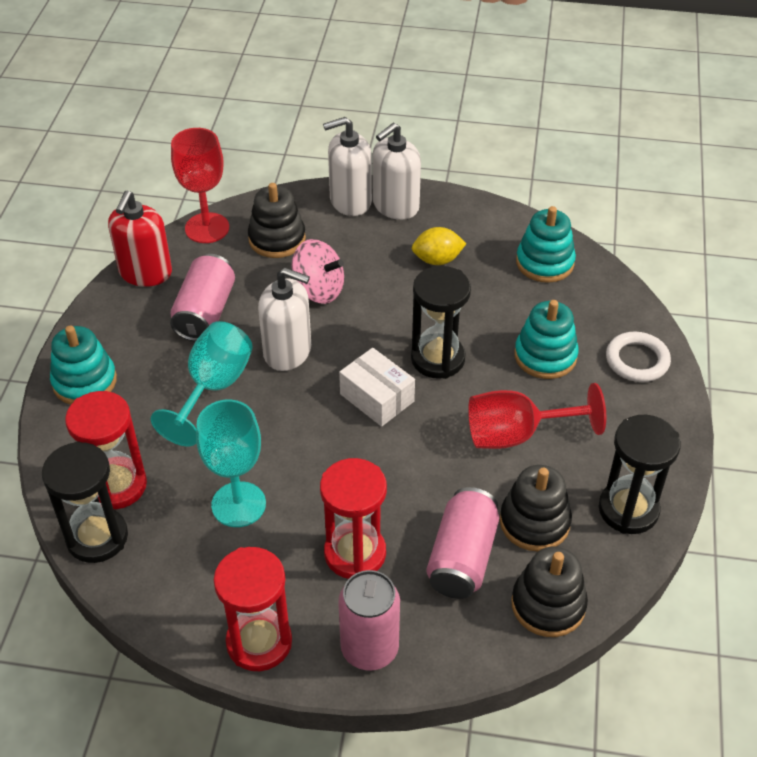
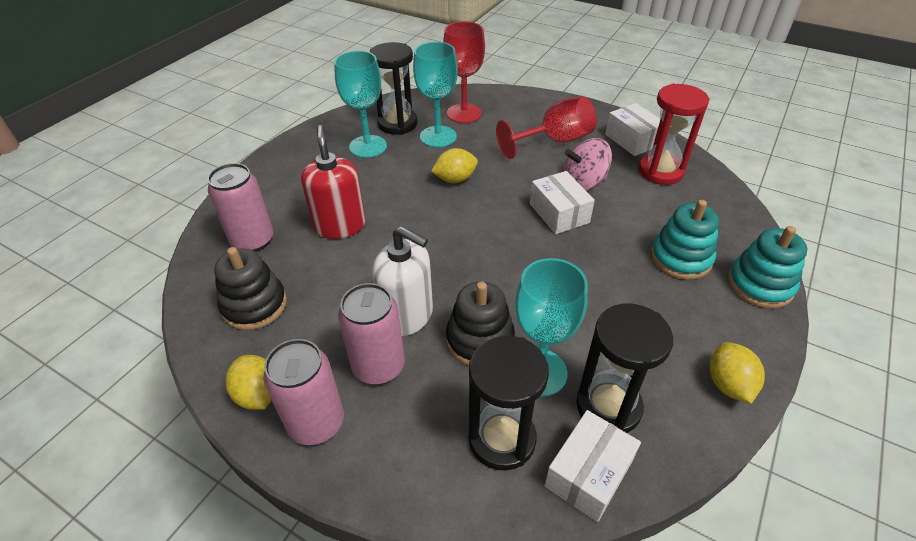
black stacking toy: 3 -> 2
red hourglass: 3 -> 1
turquoise goblet: 2 -> 3
turquoise stacking toy: 3 -> 2
white box: 1 -> 3
white ring: 1 -> 0
white soap dispenser: 3 -> 1
yellow lemon: 1 -> 3

